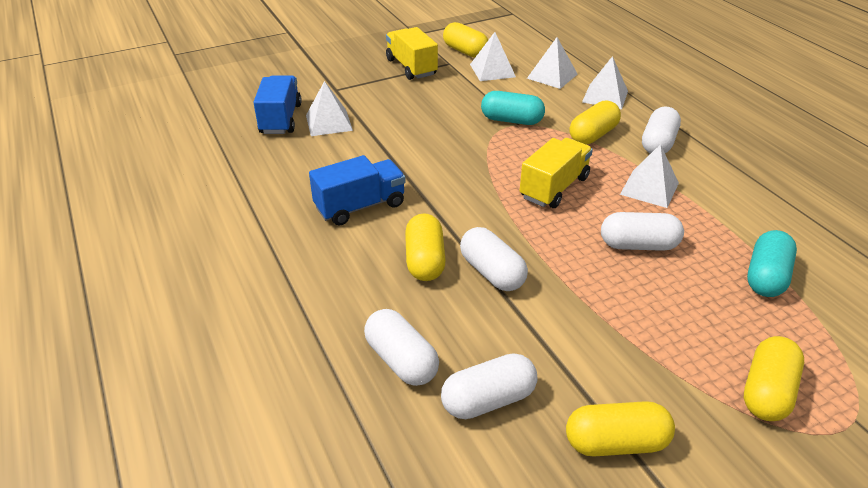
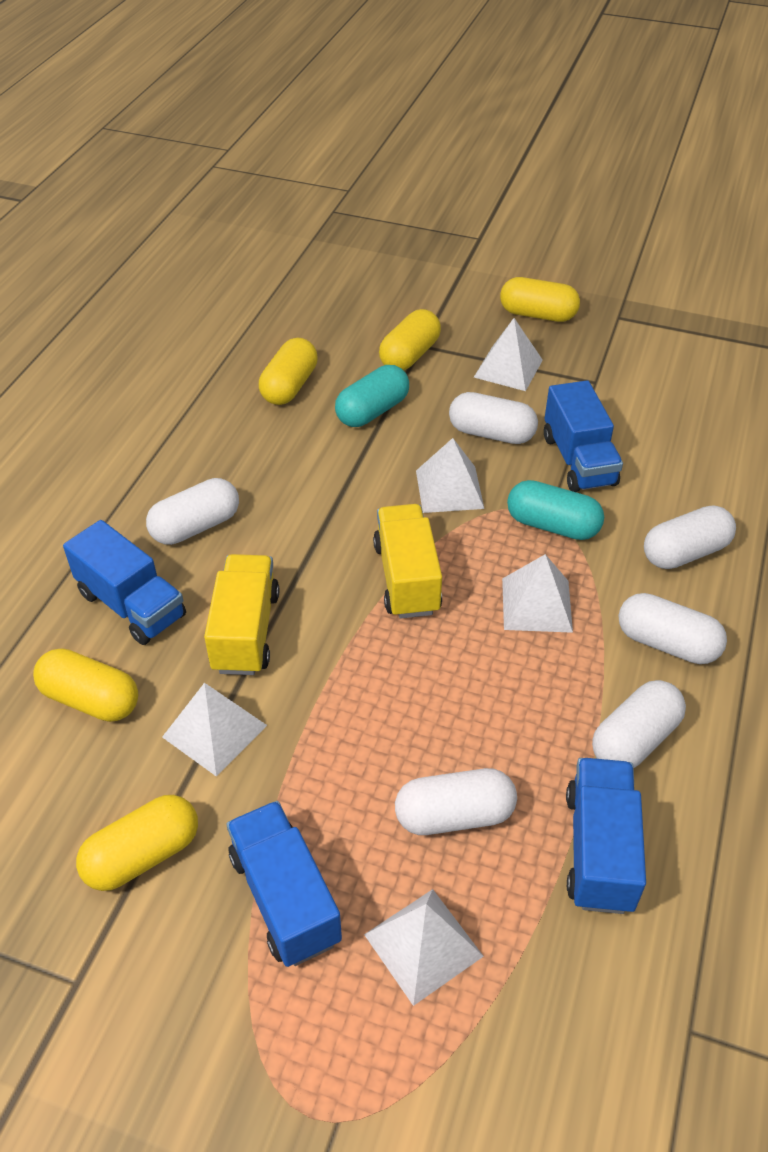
blue truck: 2 -> 4
white capsule: 5 -> 6

